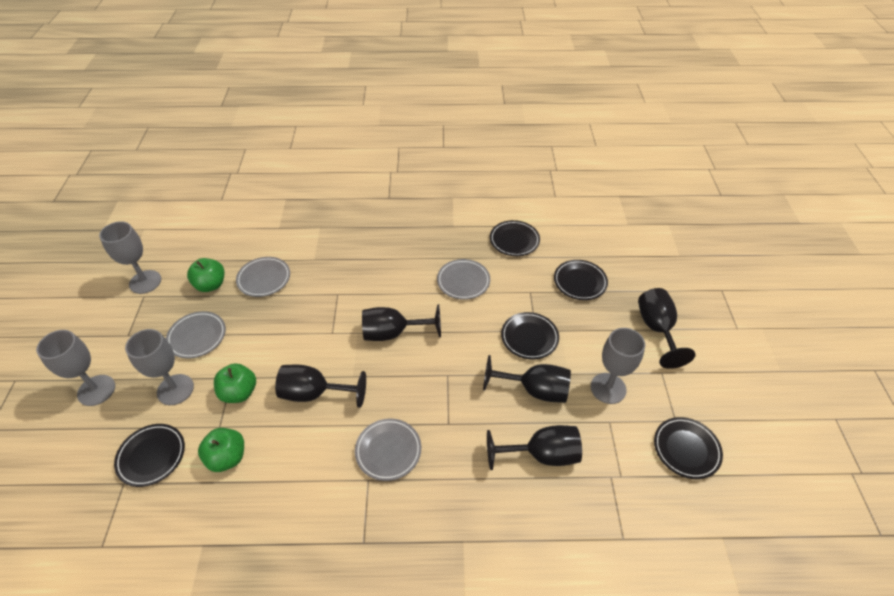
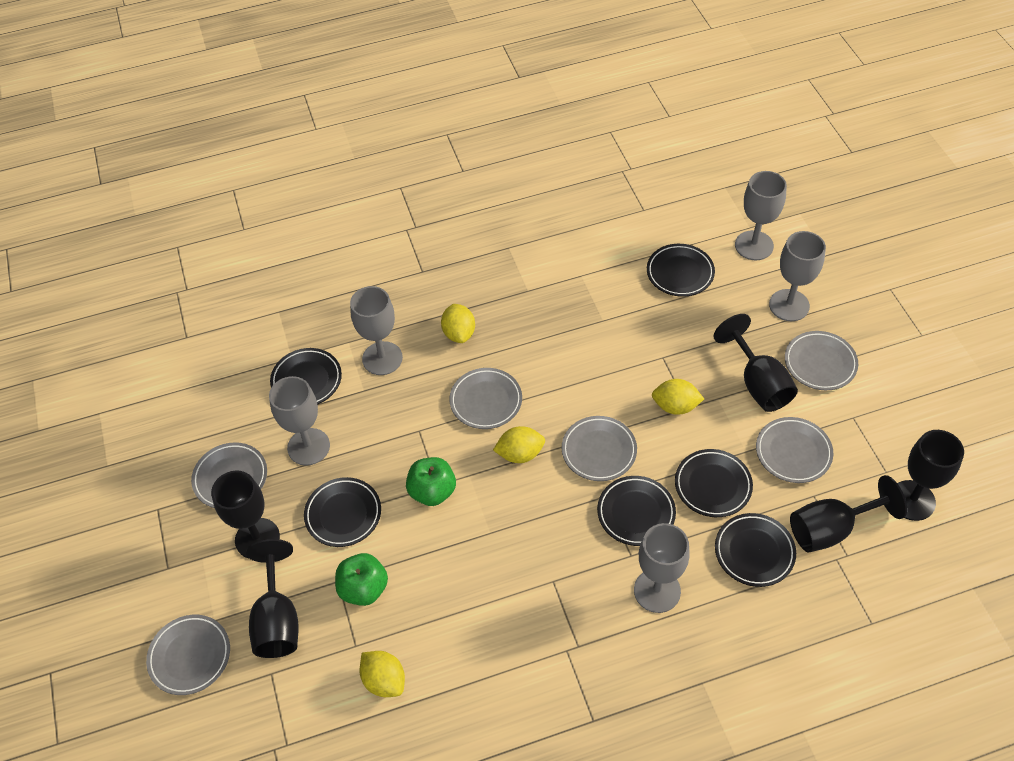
black plate: 5 -> 6
green apple: 3 -> 2
grey goblet: 4 -> 5
grey plate: 4 -> 6
yellow lemon: 0 -> 4

